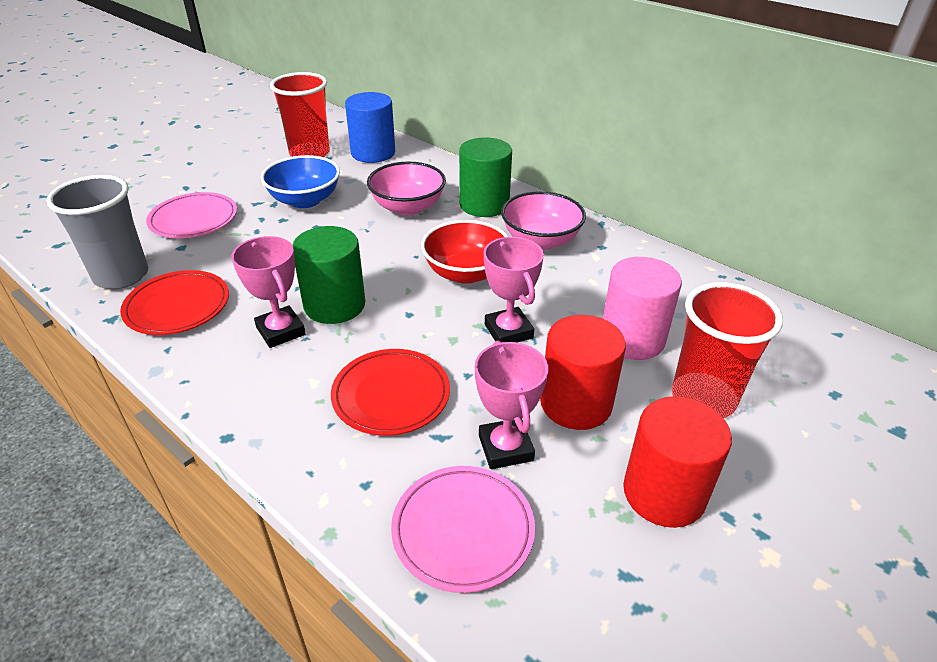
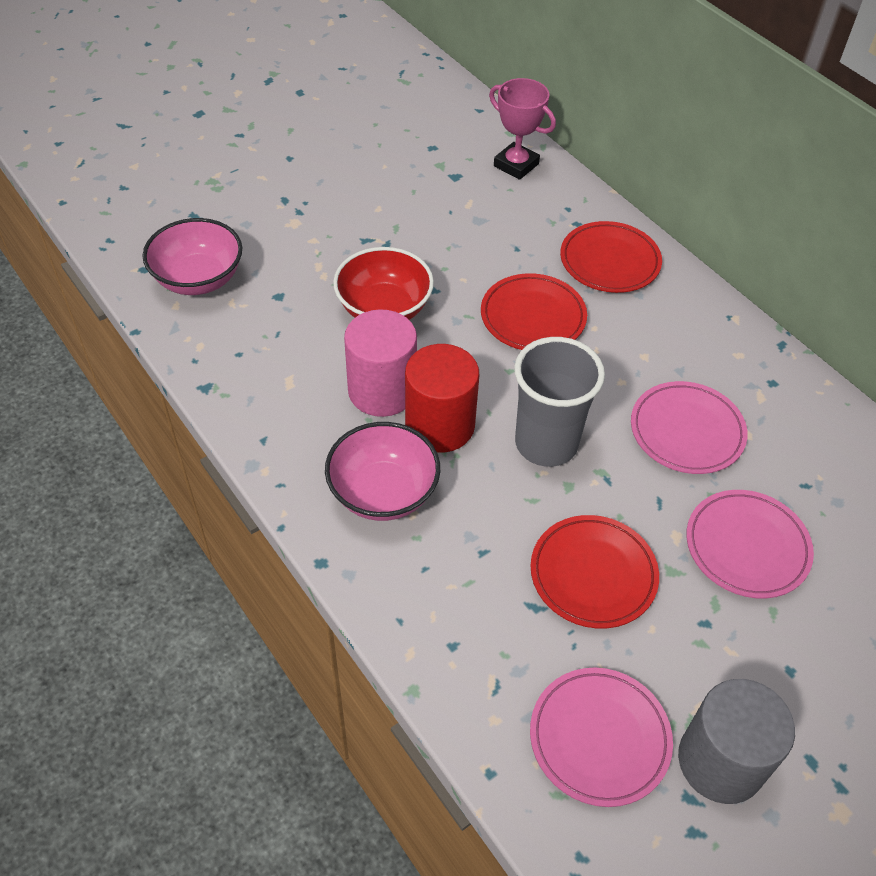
blue bowl: 1 -> 0
blue cylinder: 1 -> 0
green cylinder: 2 -> 0
grey cylinder: 0 -> 1
pink plate: 2 -> 3
pink trophy: 3 -> 1
red cup: 2 -> 0
red cylinder: 2 -> 1
red plate: 2 -> 3

